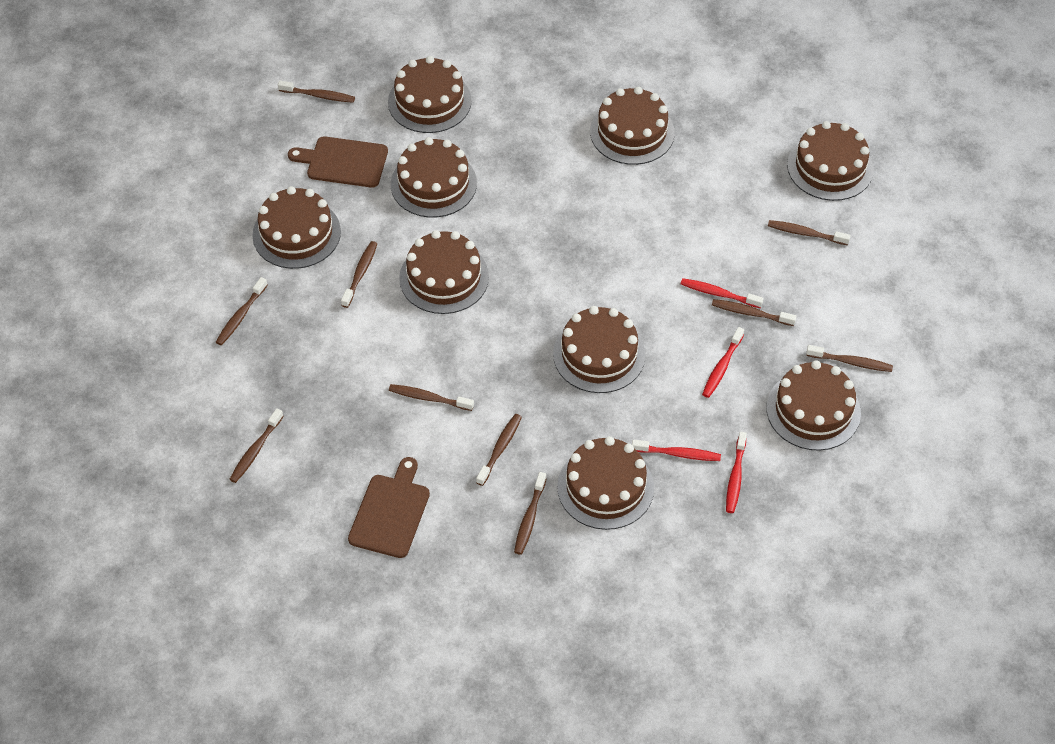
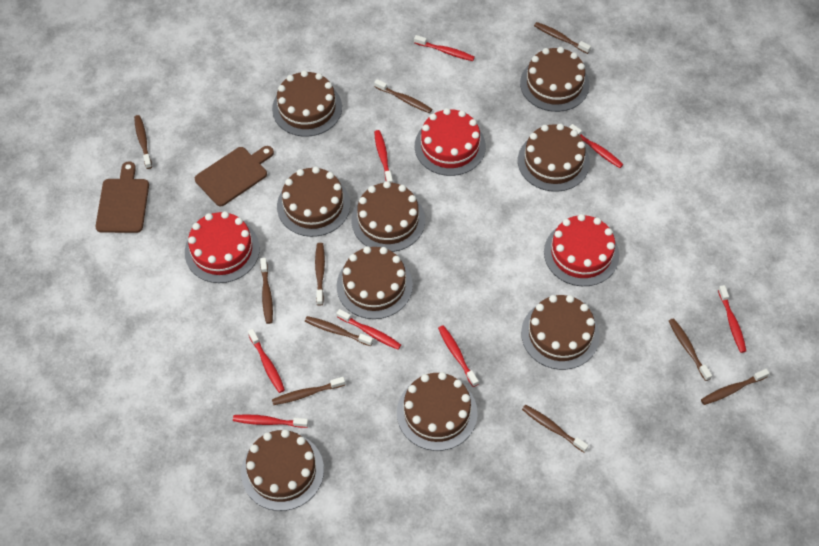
red cake: 0 -> 3
red toothbrush: 4 -> 8

